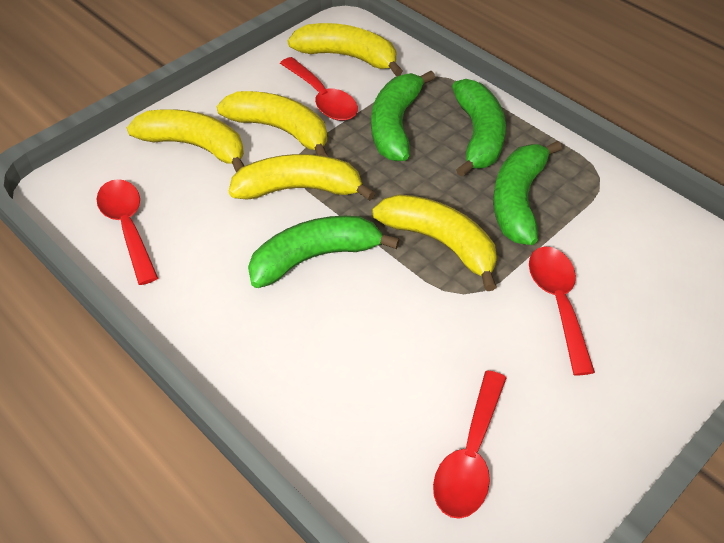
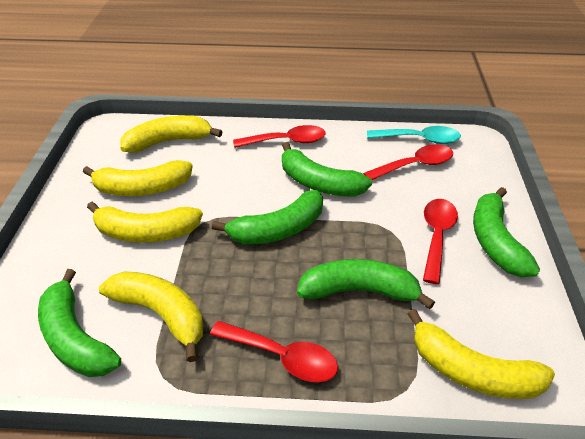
green banana: 4 -> 5
turquoise spoon: 0 -> 1

